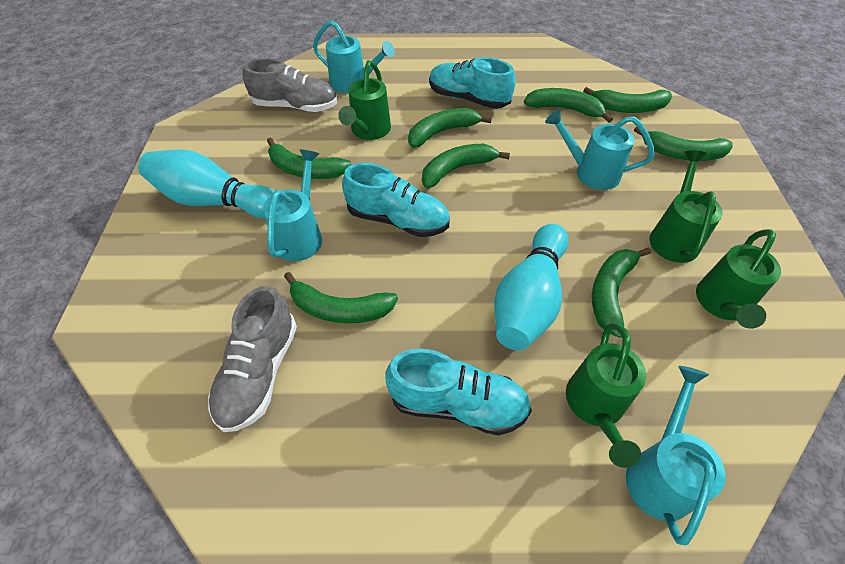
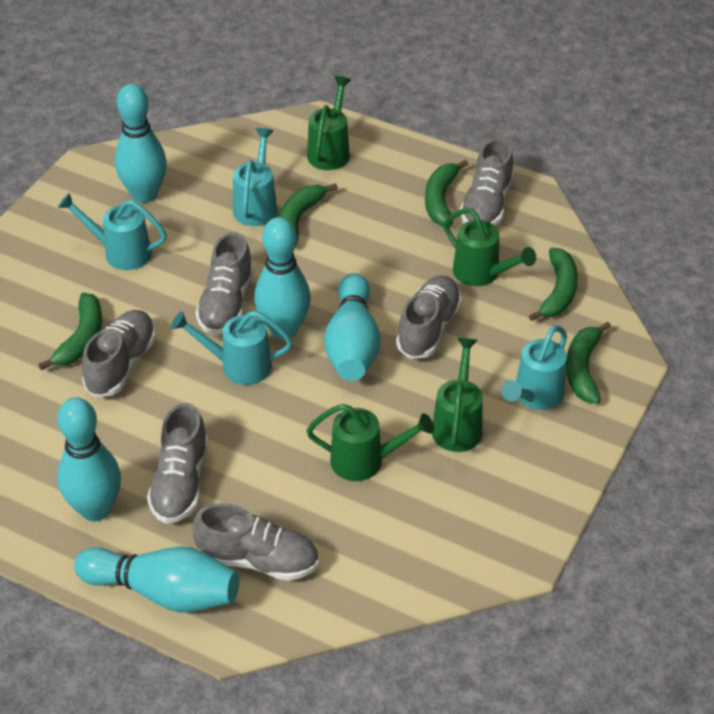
green banana: 8 -> 5
grey shoe: 2 -> 6
turquoise bowling pin: 2 -> 5
turquoise shoe: 3 -> 0

